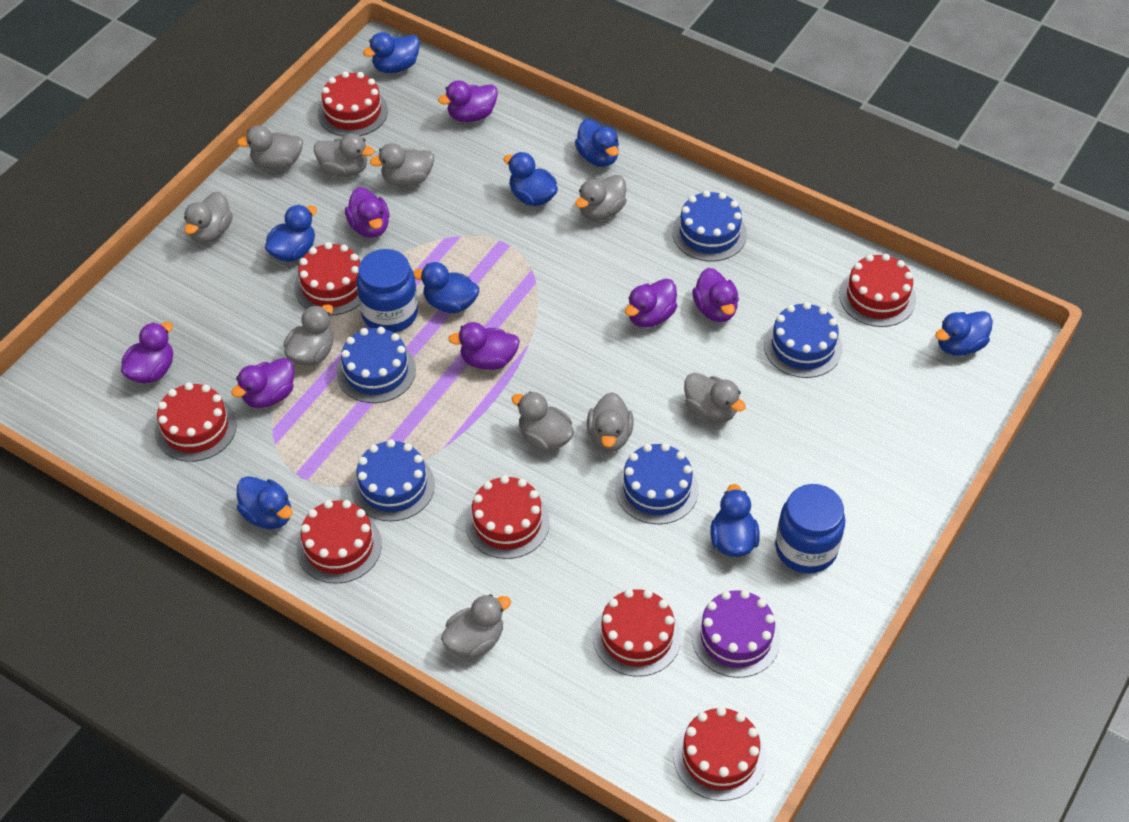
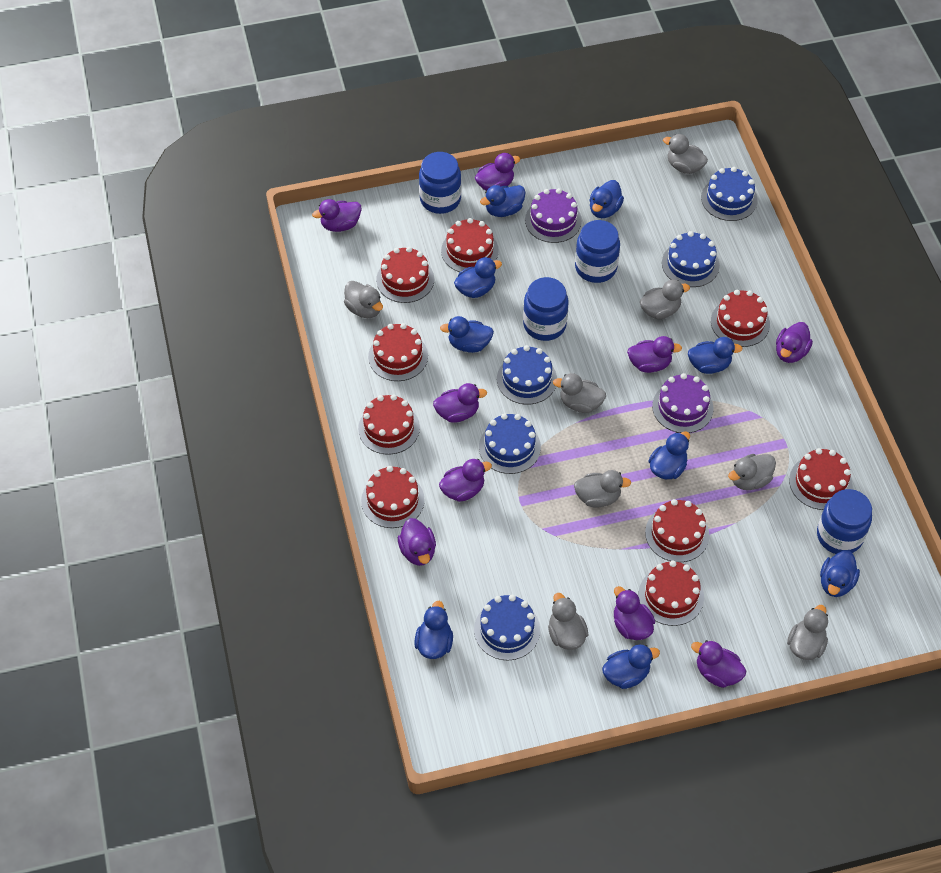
blue duck: 8 -> 9
blue jar: 2 -> 4
grey duck: 10 -> 8
purple cake: 1 -> 2
purple duck: 7 -> 9
red cake: 8 -> 9

